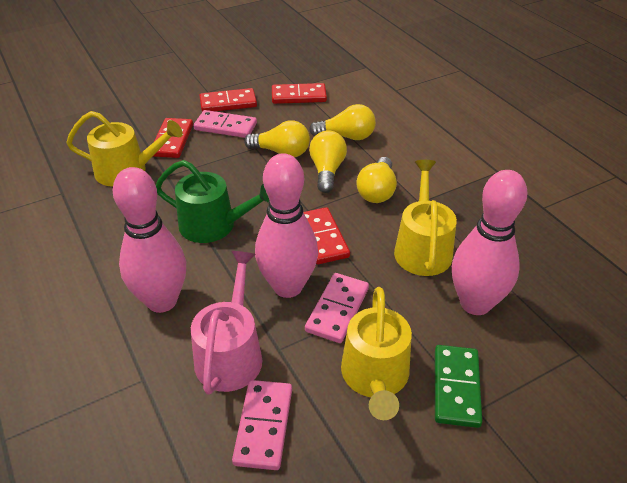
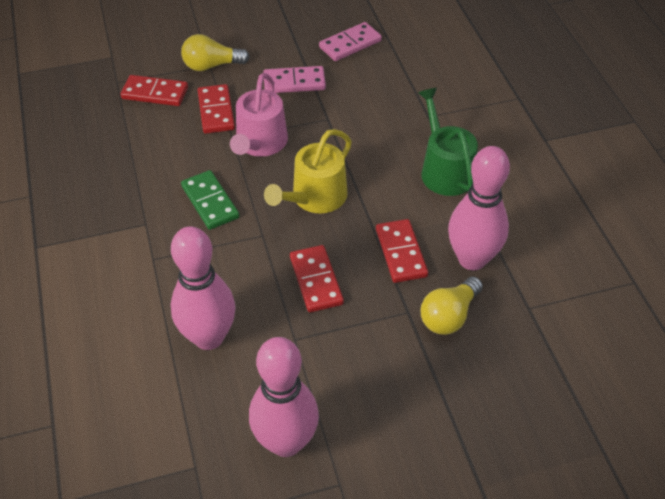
pink domino: 3 -> 2
yellow light bulb: 4 -> 2
yellow watering can: 3 -> 1

